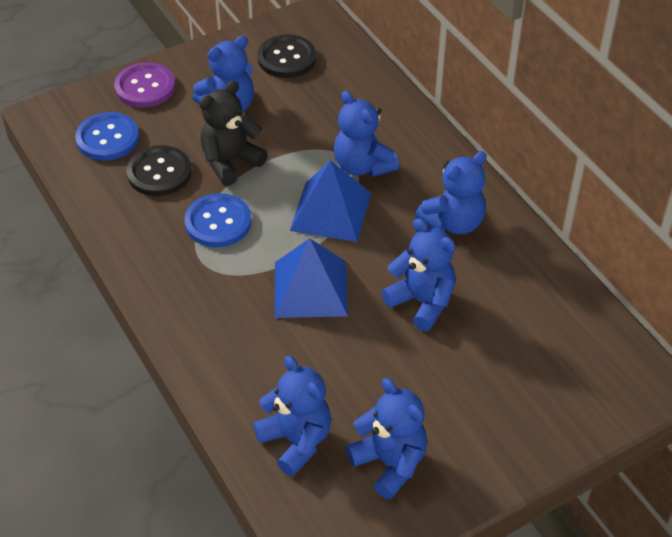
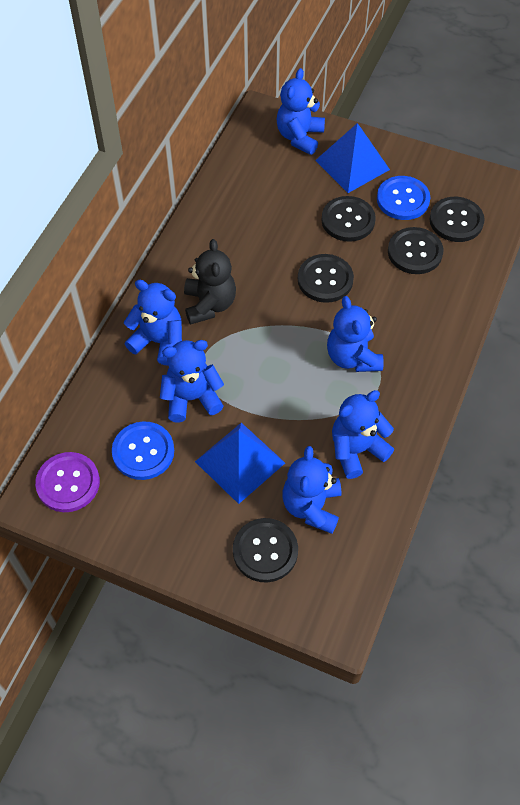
black button: 2 -> 5

